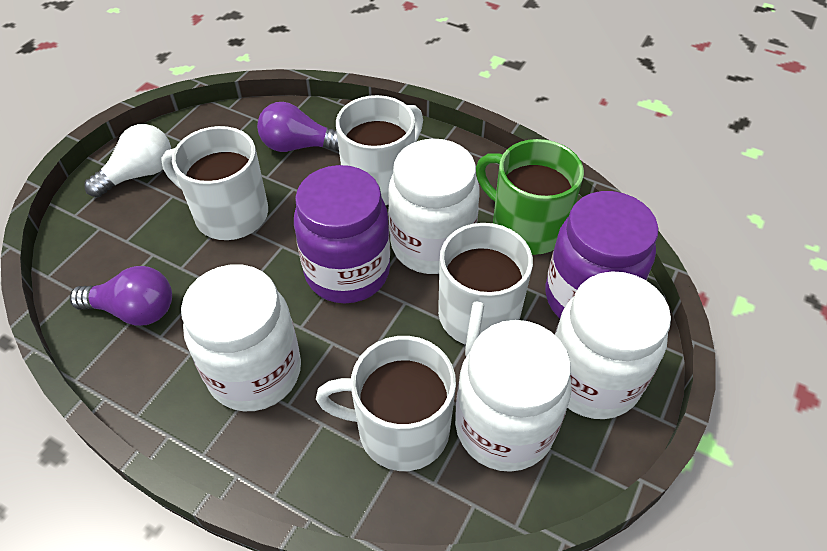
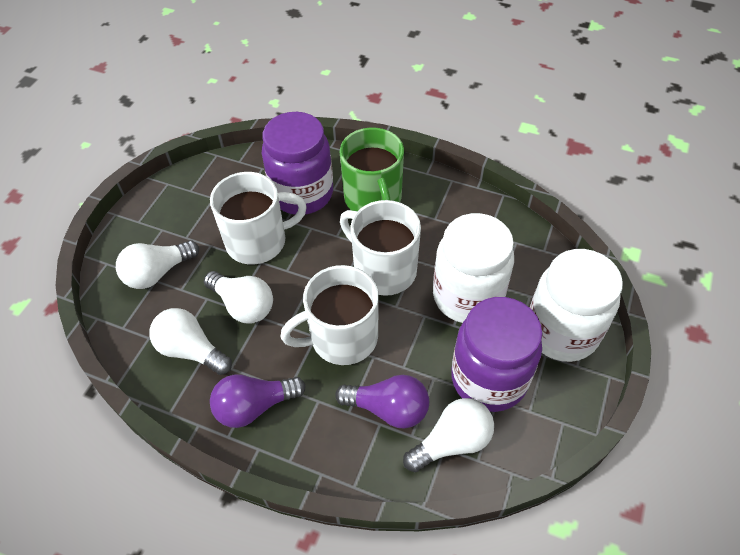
white jar: 4 -> 2
white light bulb: 1 -> 4
white mug: 4 -> 3

